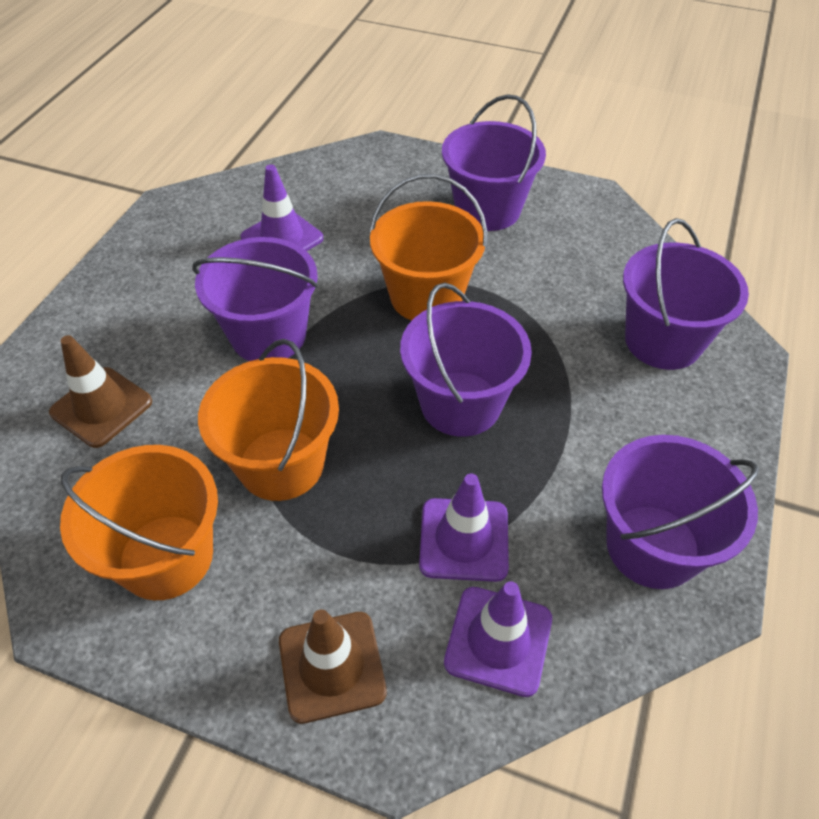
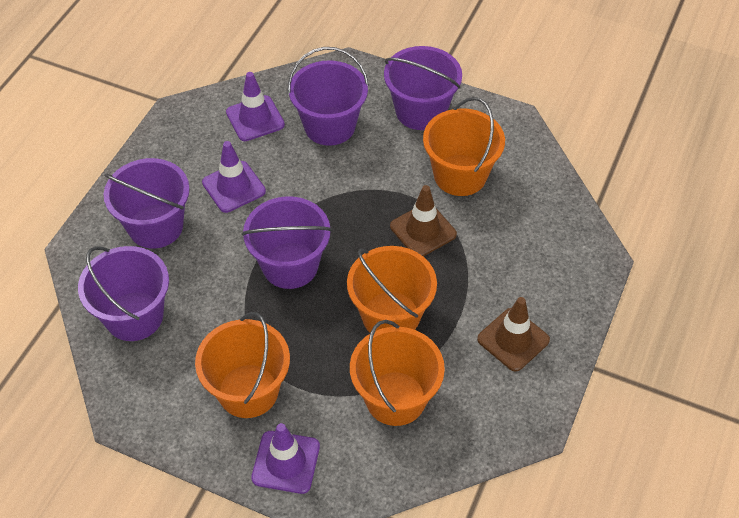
orange bucket: 3 -> 4

